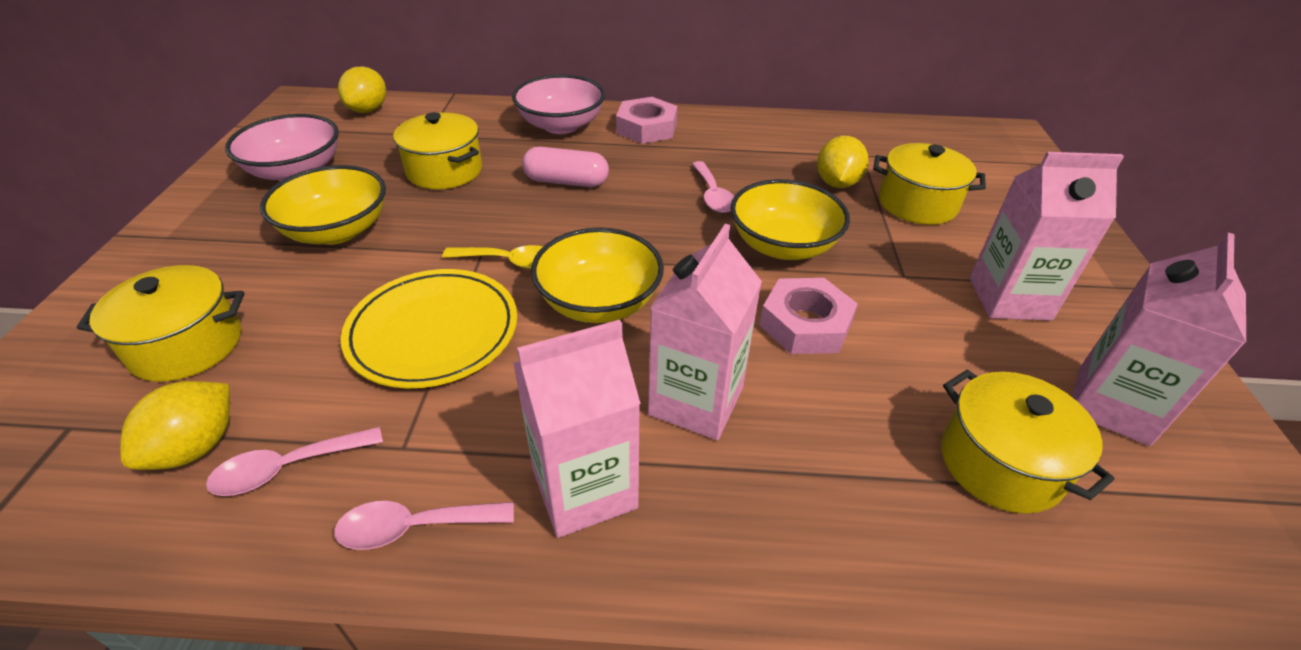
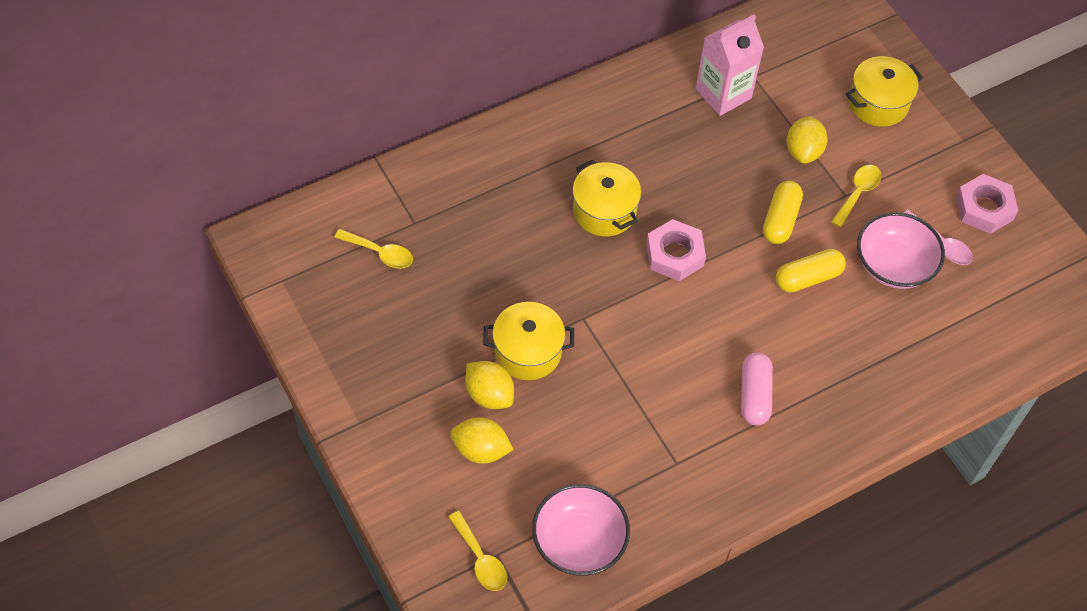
pink carton: 4 -> 1
pink spoon: 3 -> 1
yellow bowl: 3 -> 0
yellow capsule: 0 -> 2
yellow plate: 1 -> 0
yellow pot: 4 -> 3
yellow spoon: 1 -> 3

